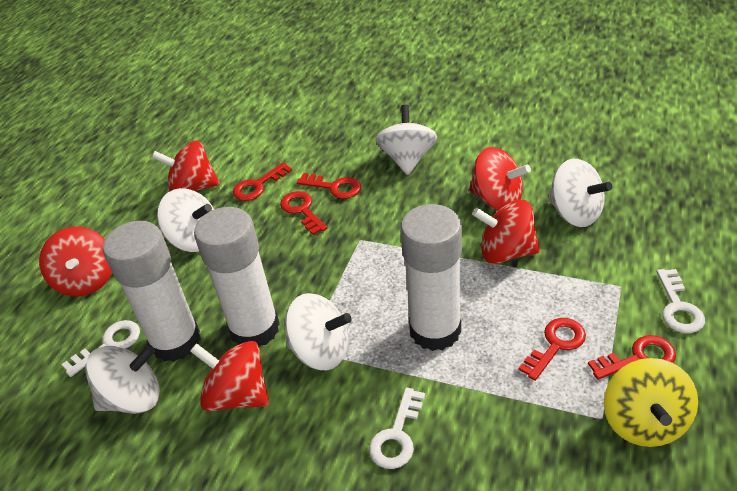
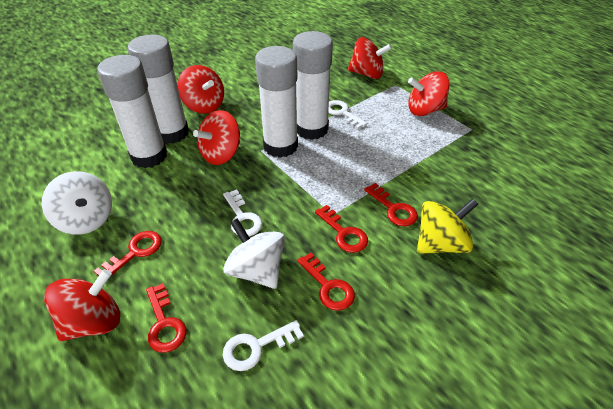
white glue stick: 3 -> 4
white spinning top: 5 -> 2

